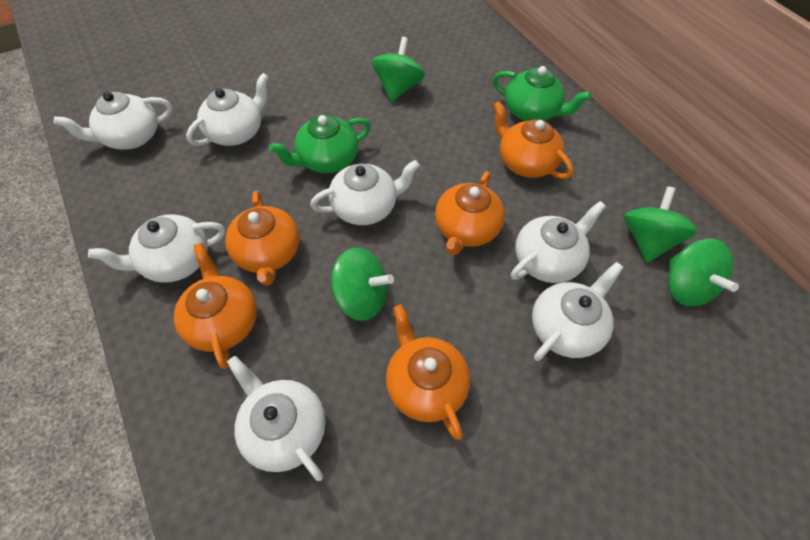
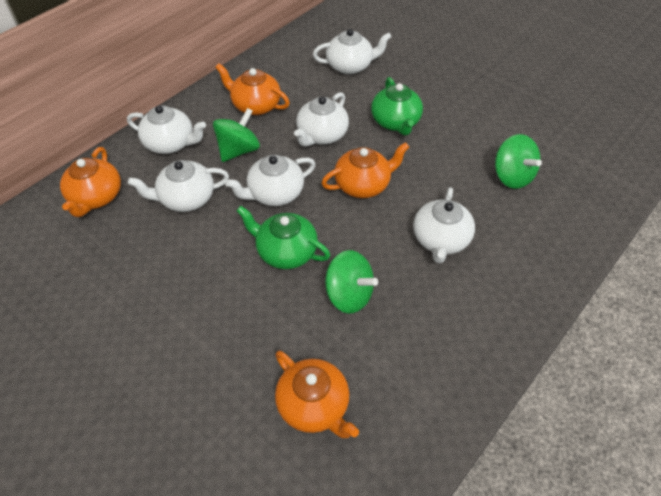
green spinning top: 4 -> 3
orange teapot: 5 -> 4
white teapot: 7 -> 6

